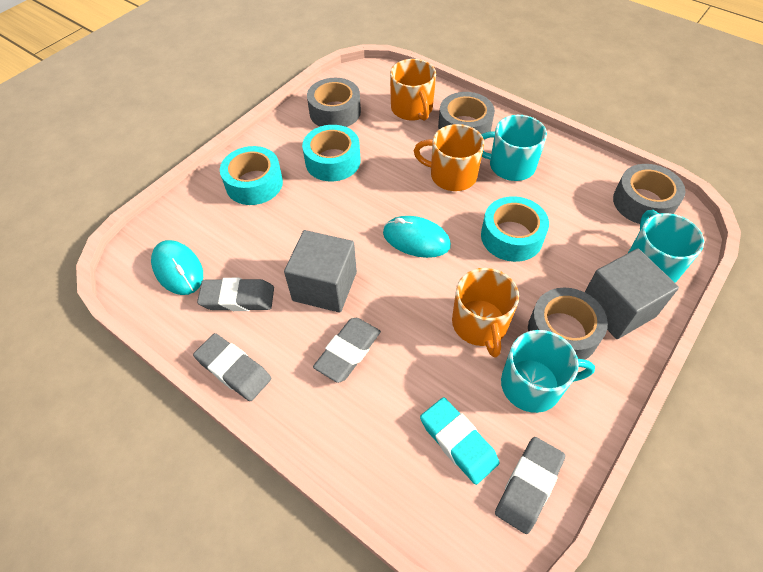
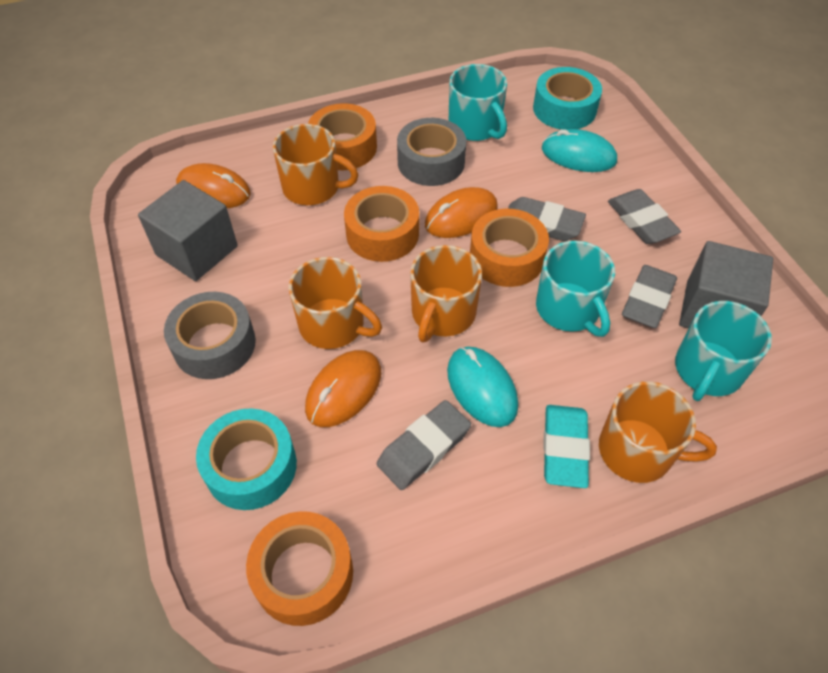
grey tape: 4 -> 2
orange mouse: 0 -> 3
orange mug: 3 -> 4
orange tape: 0 -> 4
turquoise tape: 3 -> 2

